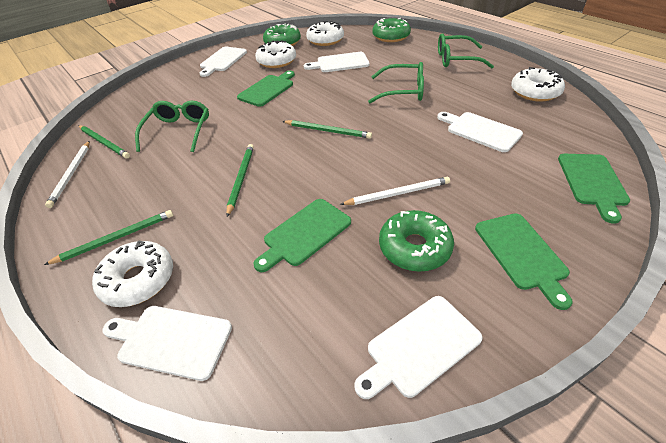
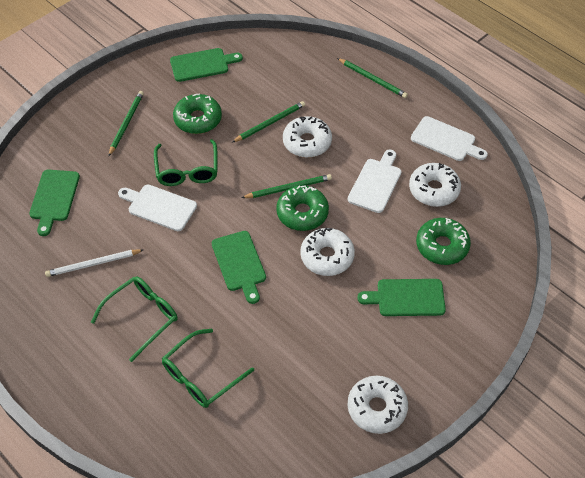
white cutting board: 5 -> 3
white pencil: 2 -> 1

